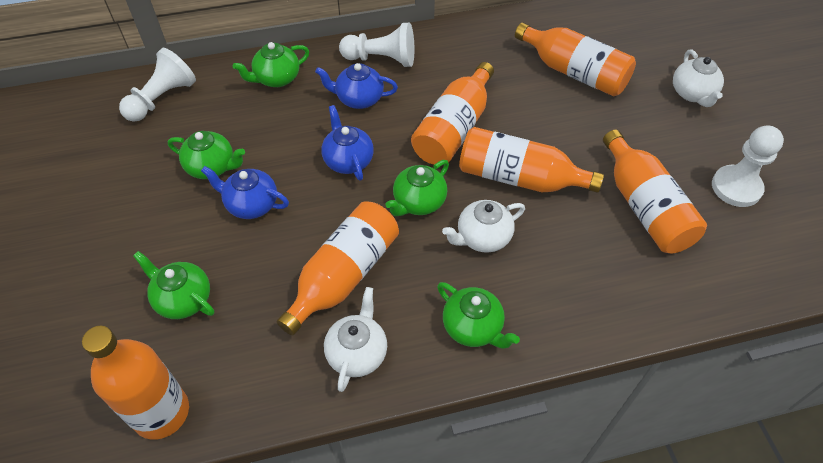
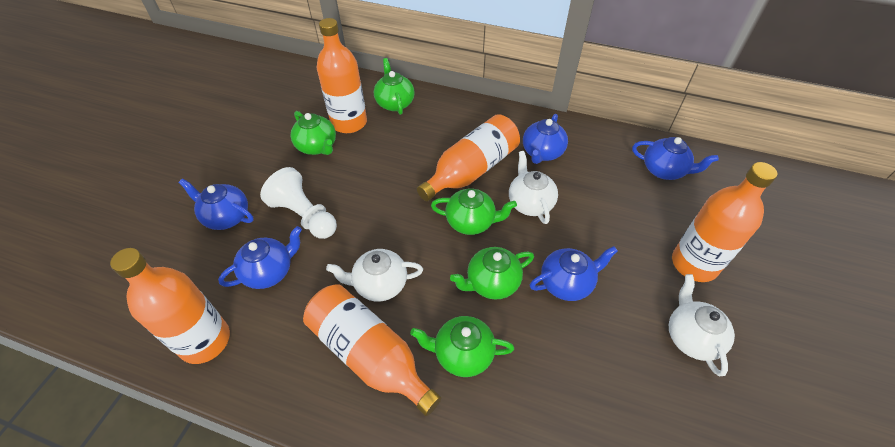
blue teapot: 3 -> 5
orange bottle: 6 -> 5
white pawn: 3 -> 1

